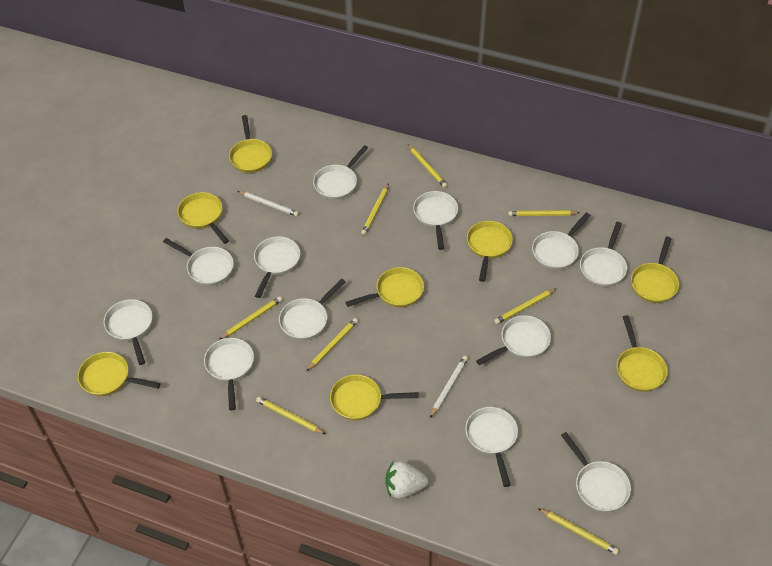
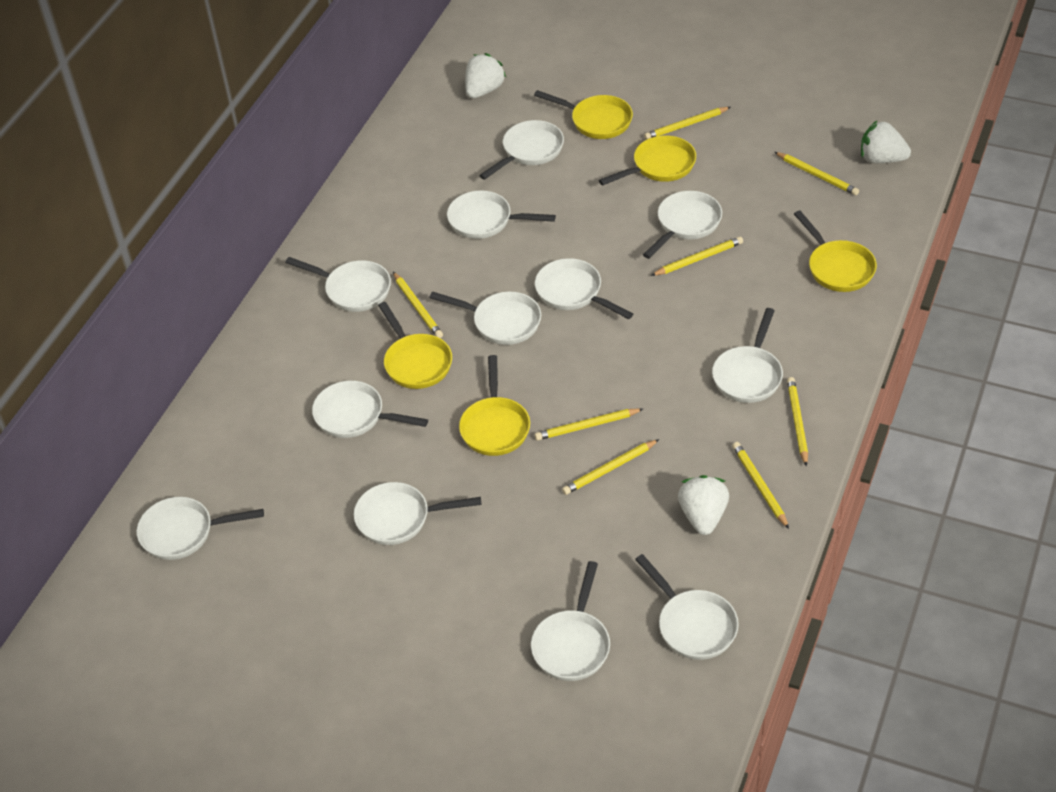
white pencil: 2 -> 0
white strawberry: 1 -> 3
yellow pan: 8 -> 5

